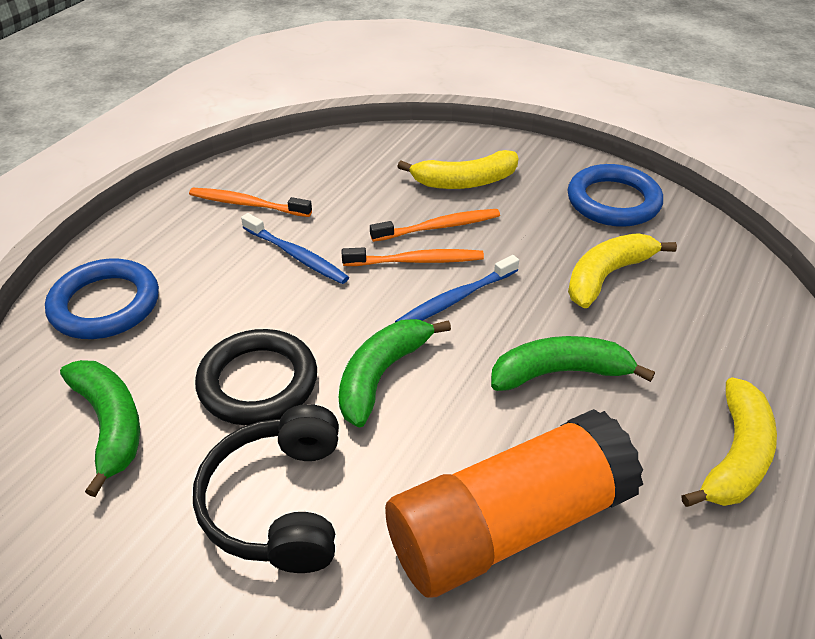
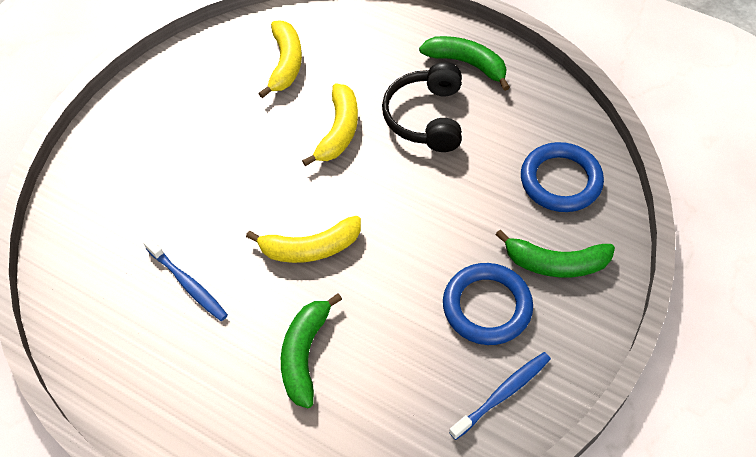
black ring: 1 -> 0
orange glue stick: 1 -> 0
orange toothbrush: 3 -> 0

